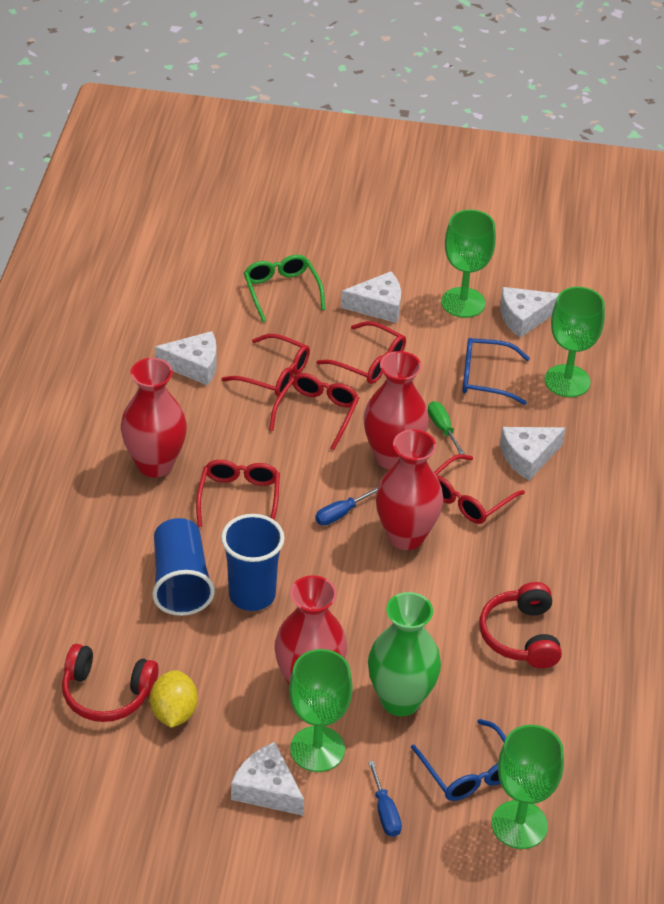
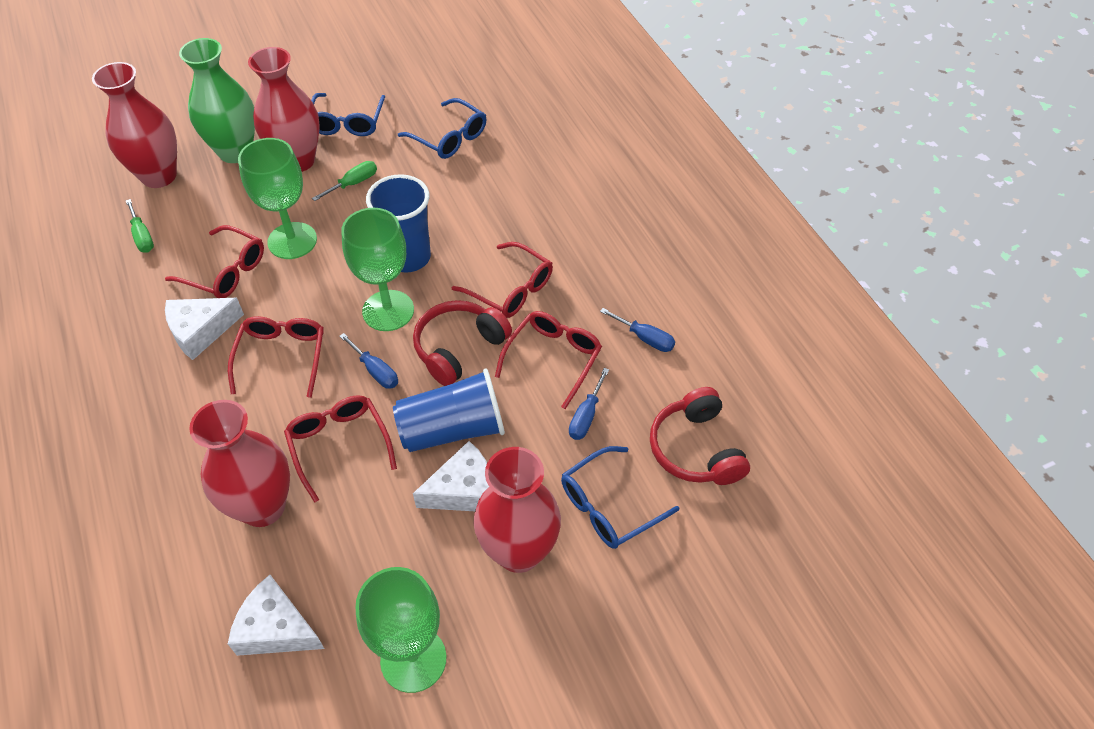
blue glasses: 2 -> 3
blue screwdriver: 2 -> 3
green glasses: 1 -> 0
green goblet: 4 -> 3
green screwdriver: 1 -> 2
white cheese: 5 -> 3
yellow lemon: 1 -> 0

